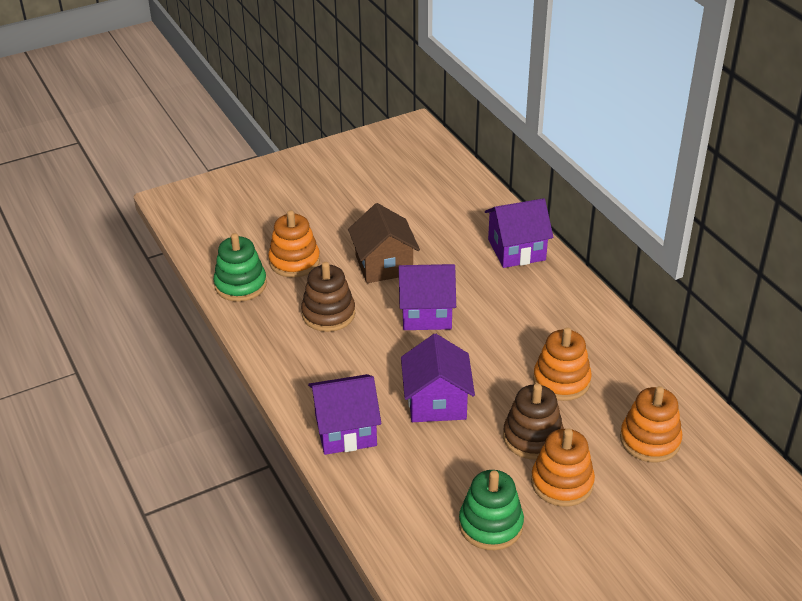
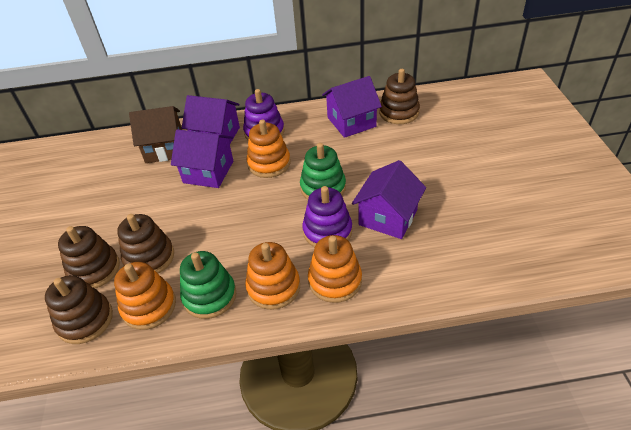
brown stacking toy: 2 -> 4
purple stacking toy: 0 -> 2

